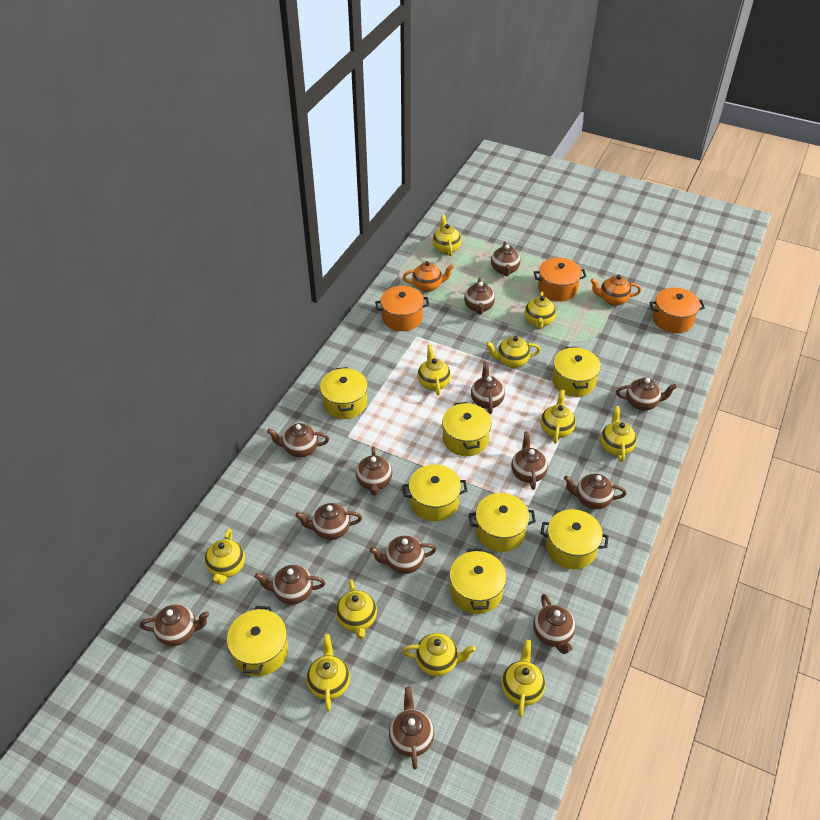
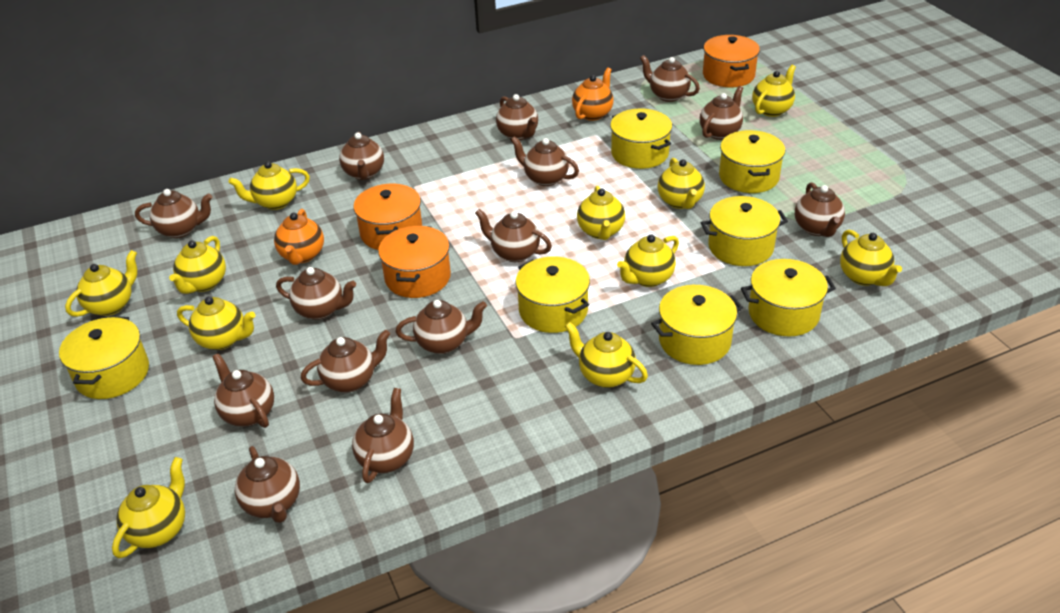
yellow pot: 8 -> 7

